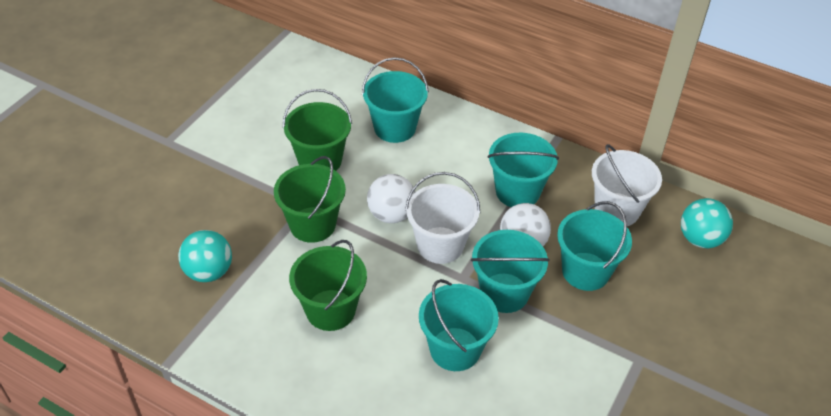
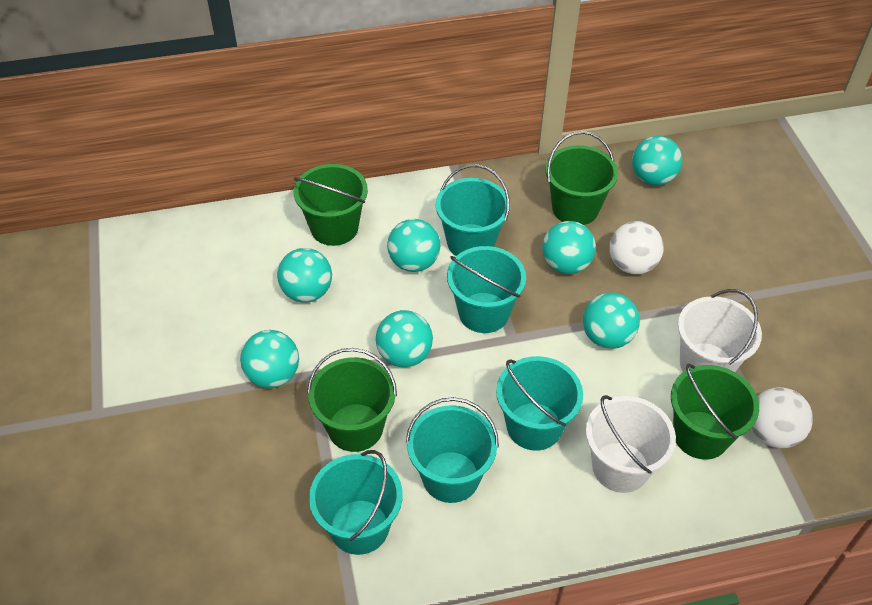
green bucket: 3 -> 4
turquoise ball: 2 -> 7

